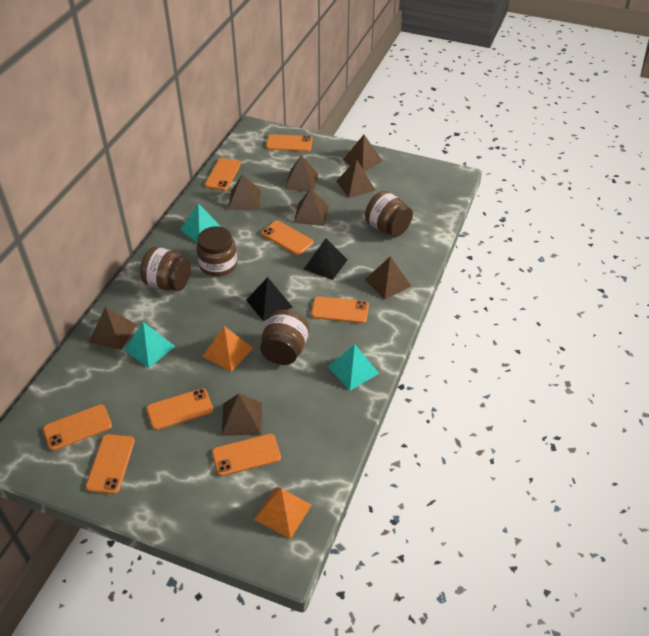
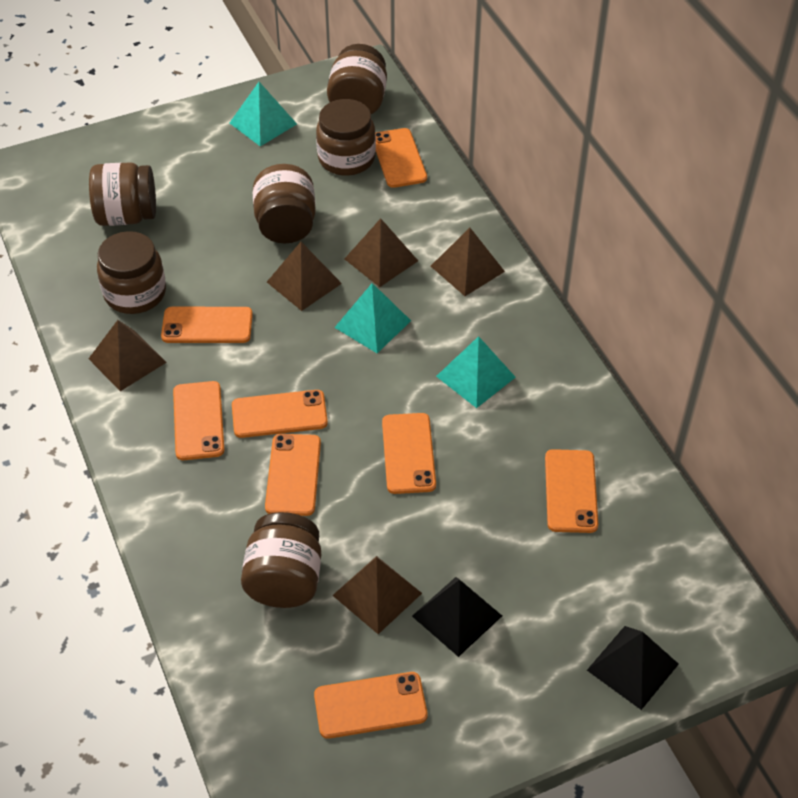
brown jar: 4 -> 6
brown pyramid: 8 -> 5
orange pyramid: 2 -> 0

